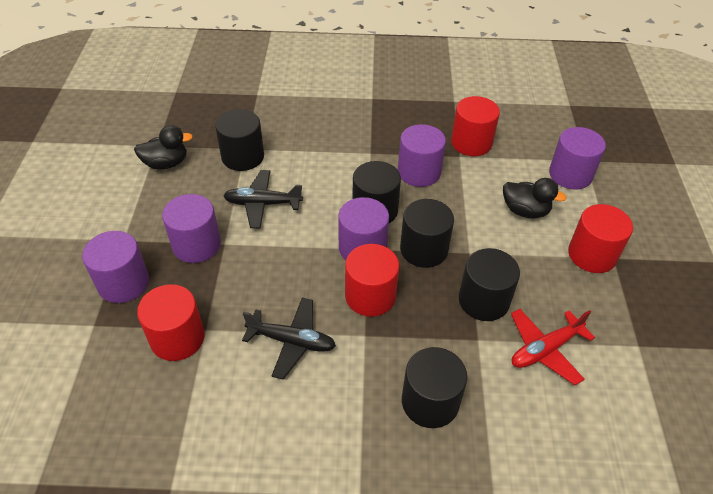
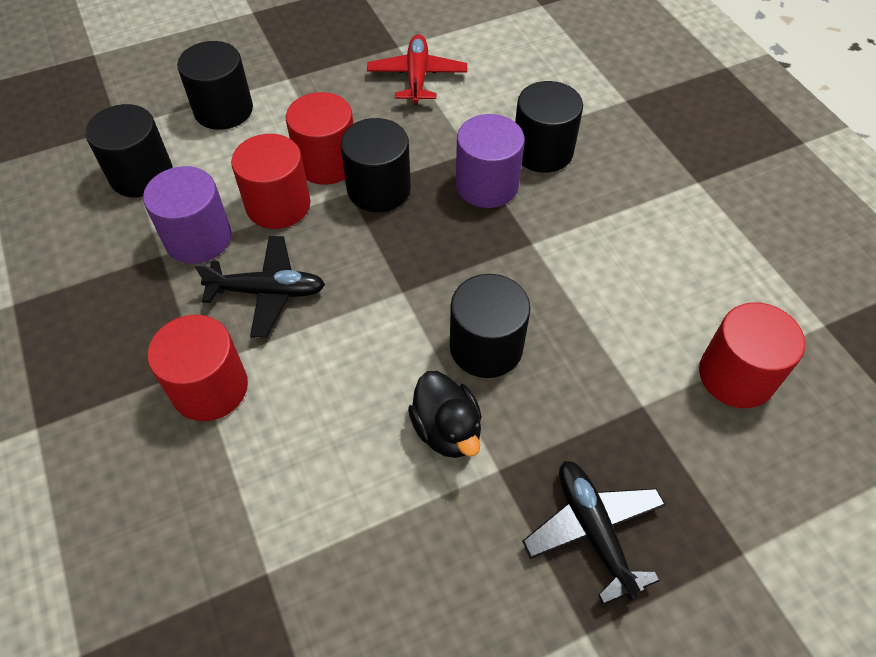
black duck: 2 -> 1
purple cylinder: 5 -> 2

